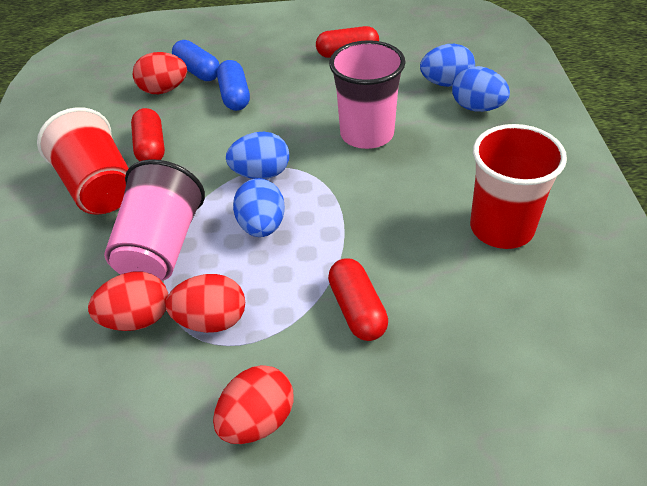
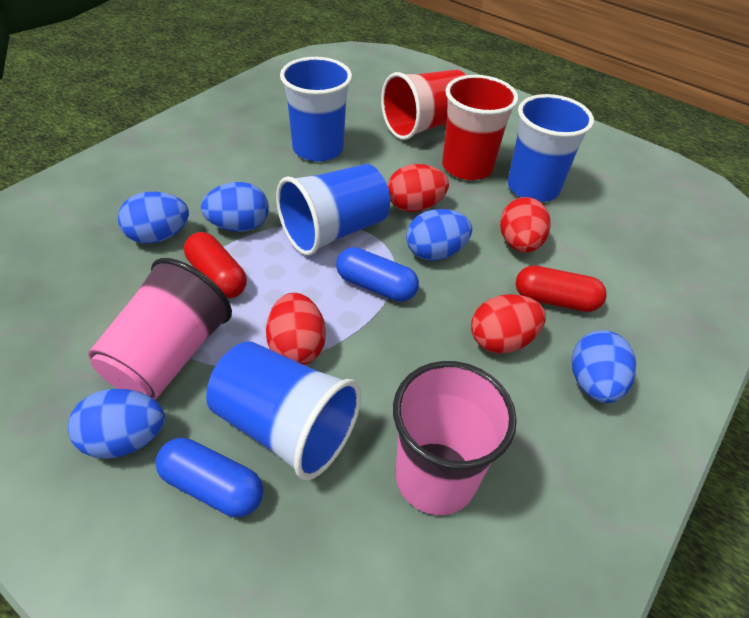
blue cup: 0 -> 4
blue egg: 4 -> 5
red capsule: 3 -> 2

